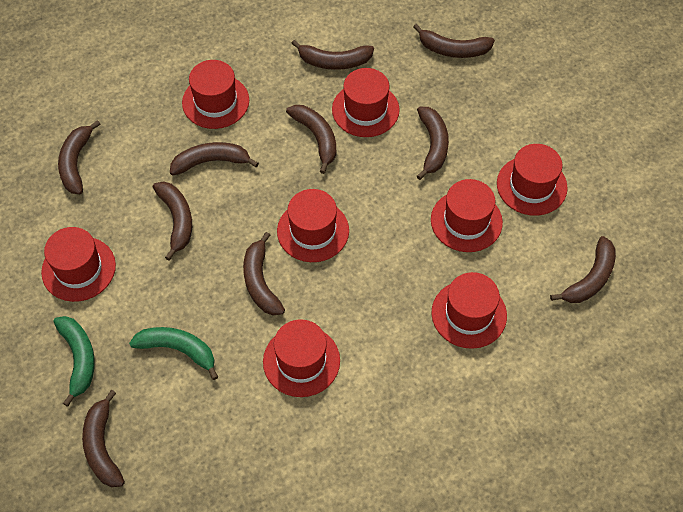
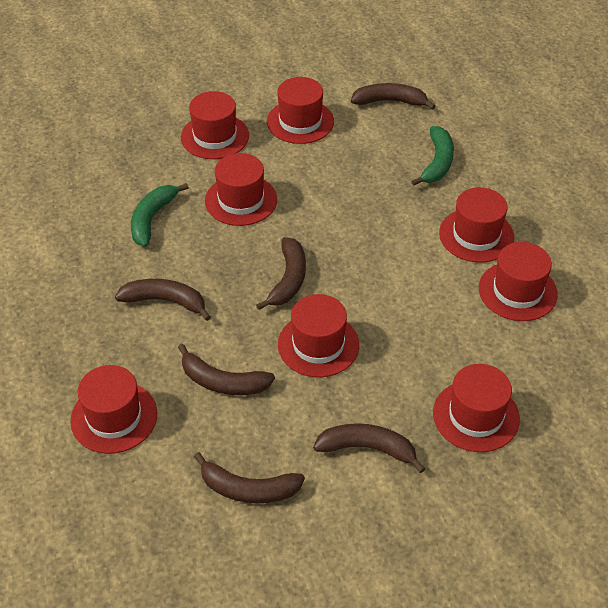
brown banana: 10 -> 6

